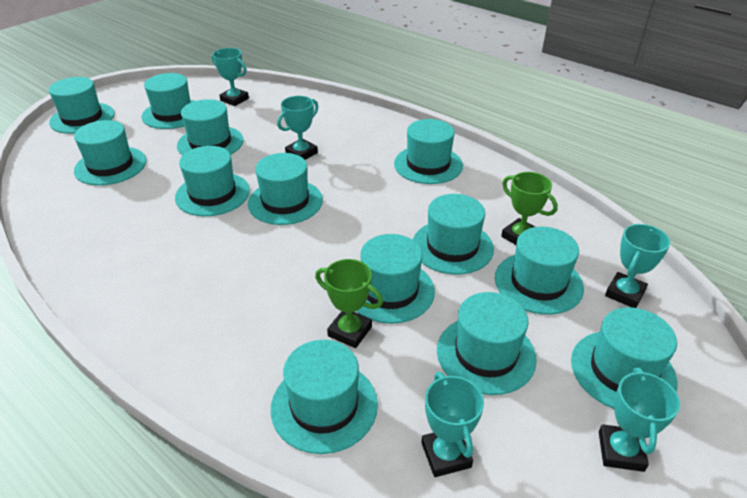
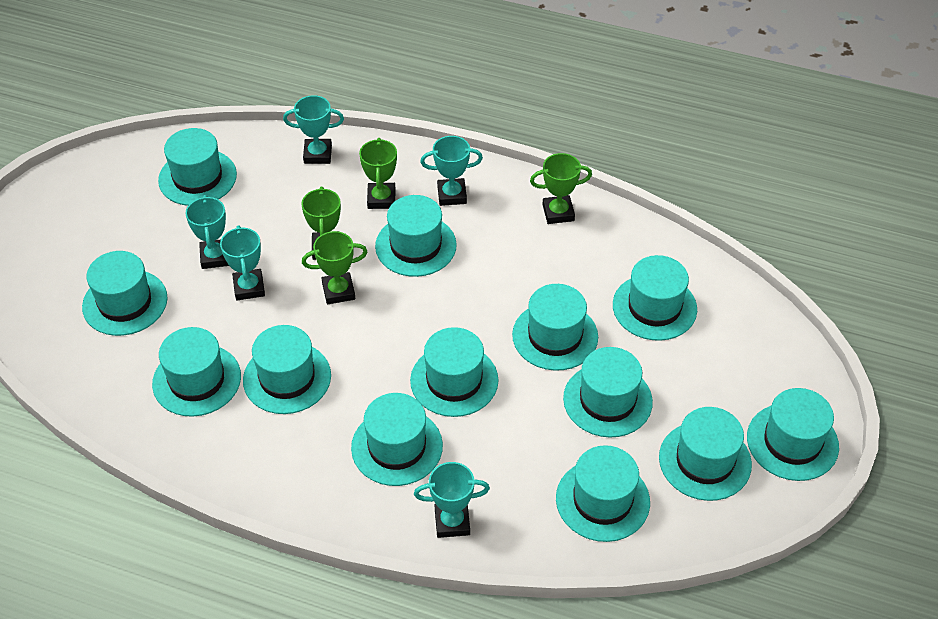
green trophy: 2 -> 4

